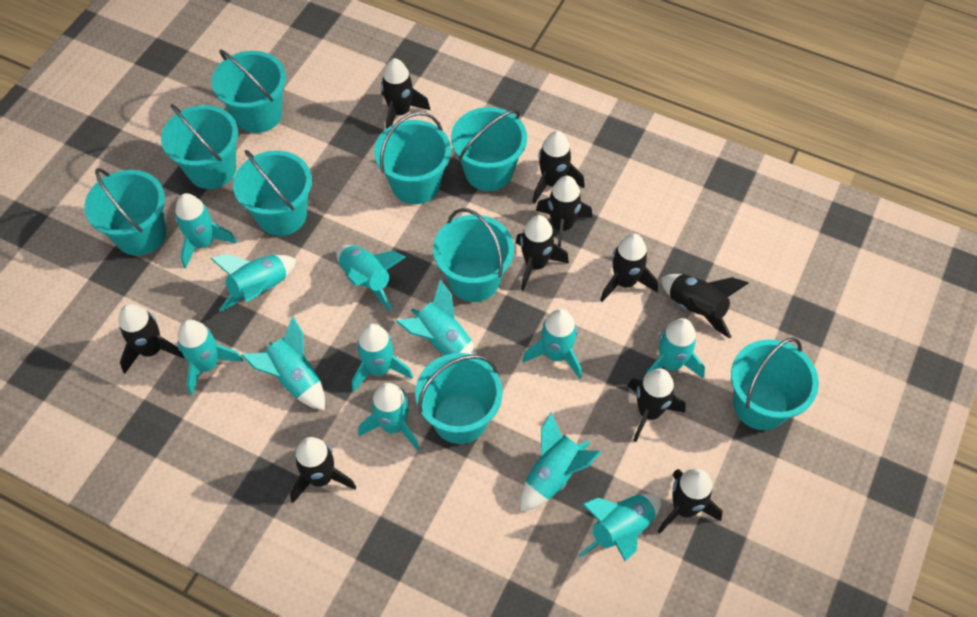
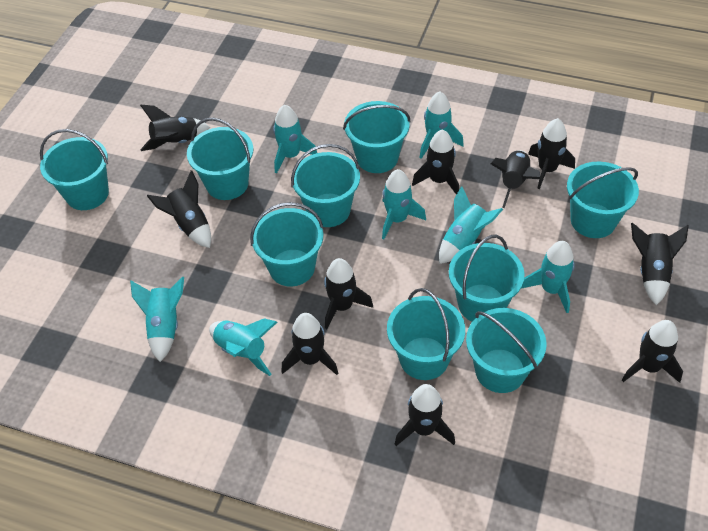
turquoise rocket: 12 -> 7

